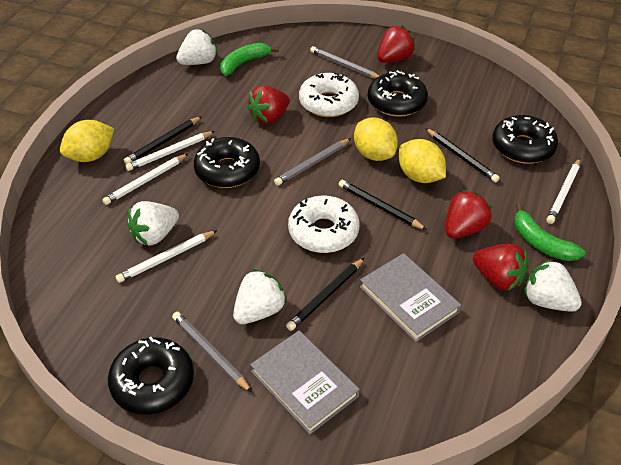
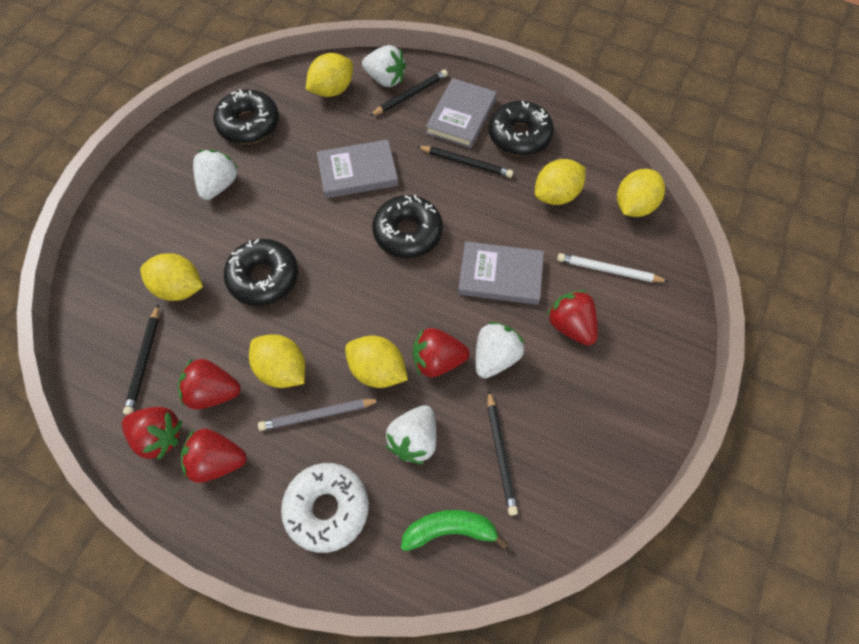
green banana: 2 -> 1
grey book: 2 -> 3
grey pencil: 3 -> 1
red strawberry: 4 -> 5
white donut: 2 -> 1
white pencil: 4 -> 1
yellow lemon: 3 -> 6

